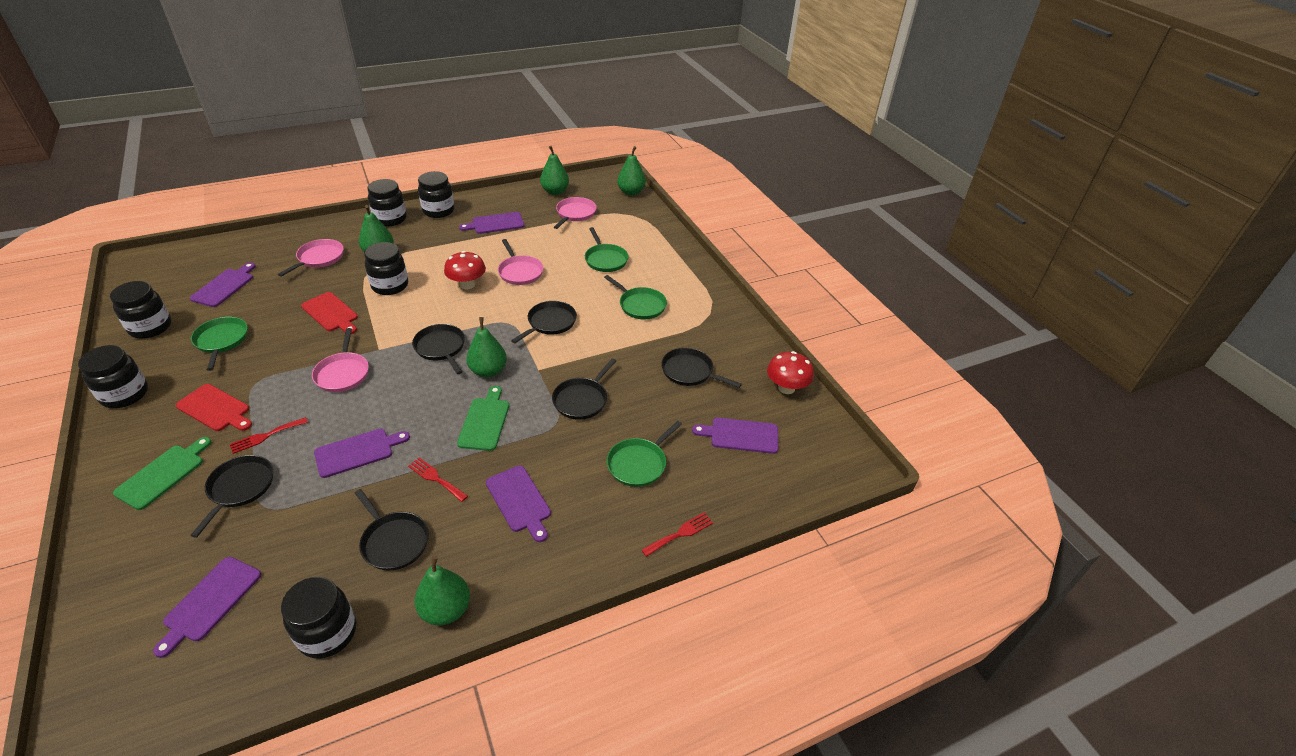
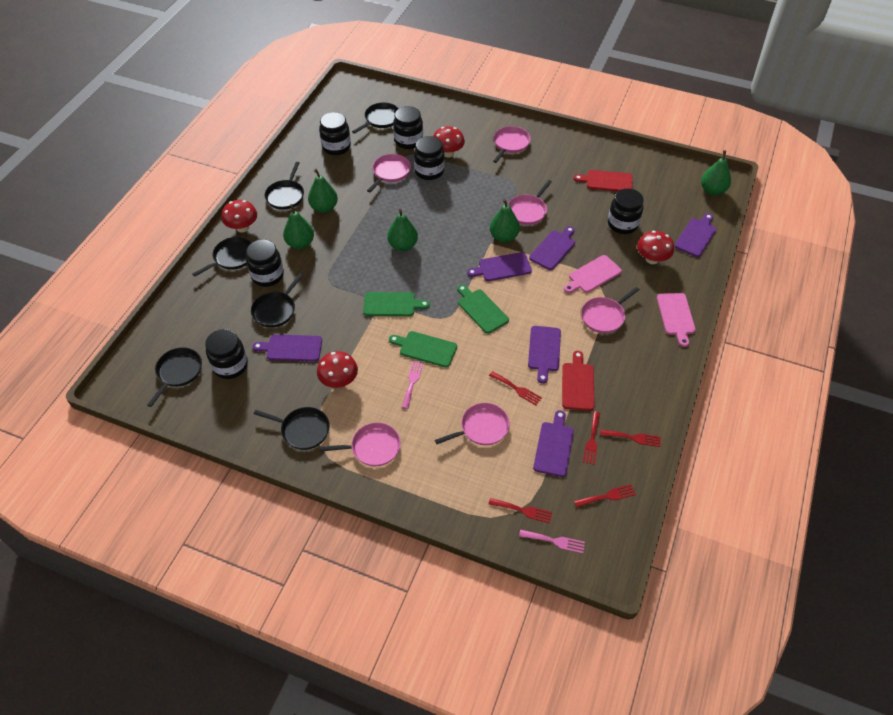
green cutting board: 2 -> 3
green pan: 4 -> 0
pink cutting board: 0 -> 2
pink fork: 0 -> 2
pink pan: 4 -> 6
red fork: 3 -> 5
red mushroom: 2 -> 4

